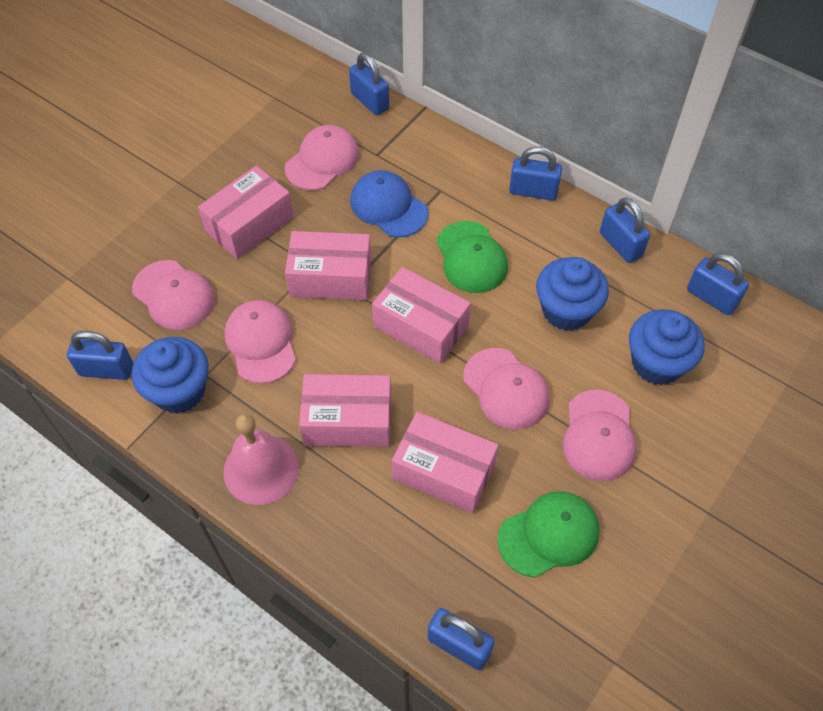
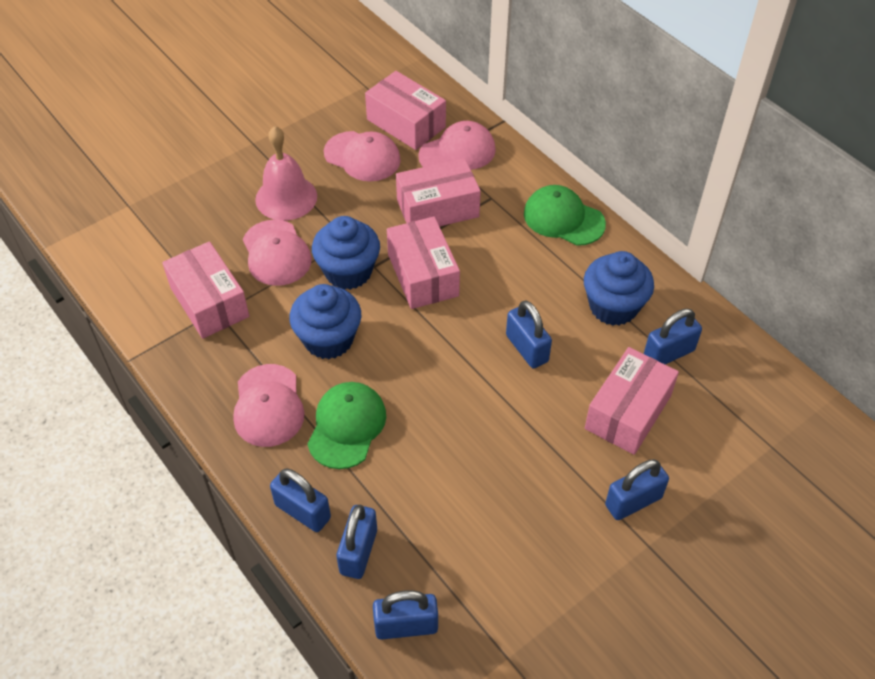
blue cap: 1 -> 0
pink cap: 5 -> 4

